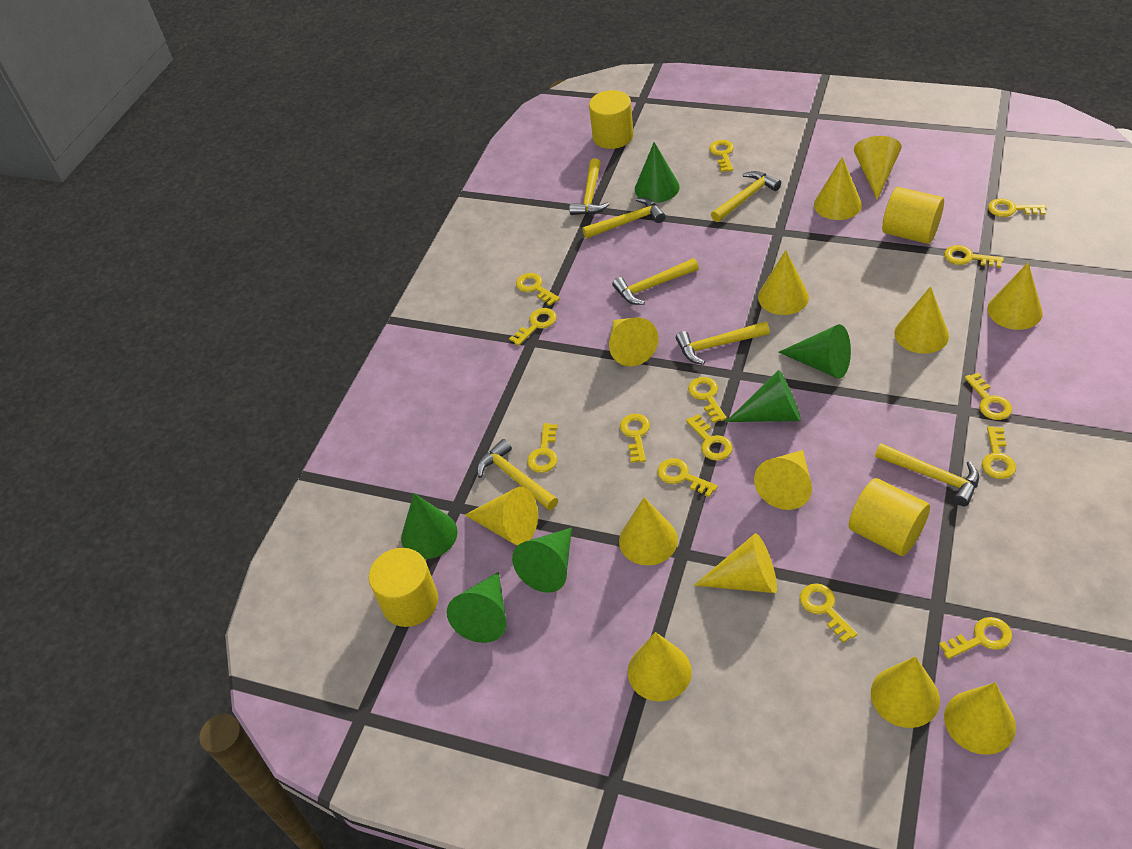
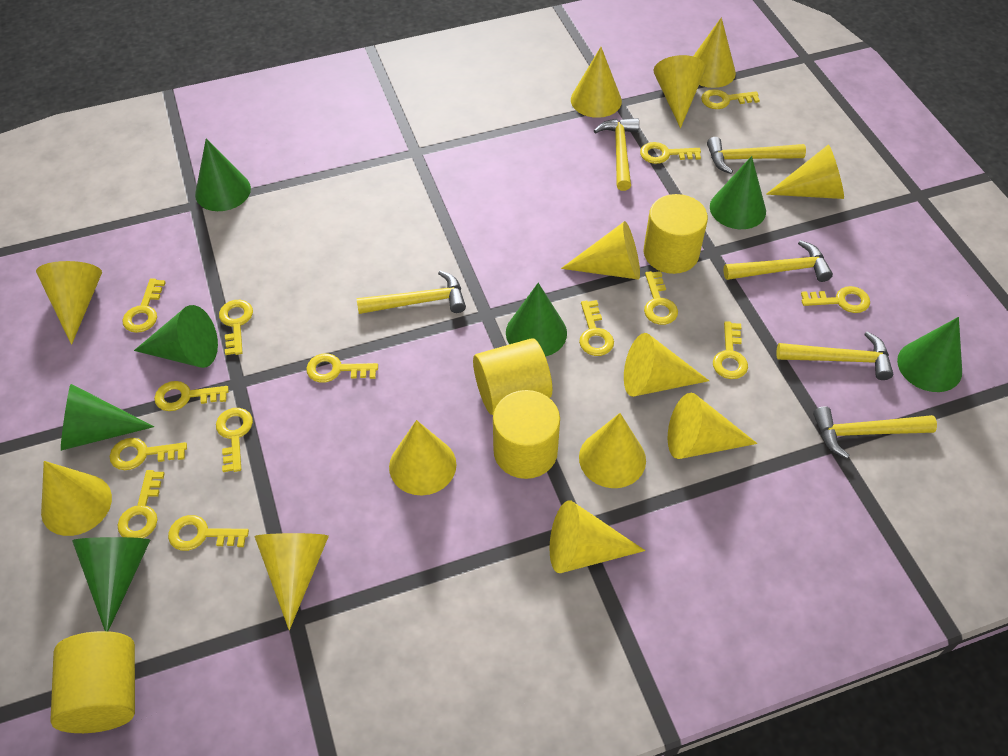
green cone: 6 -> 7
yellow hammer: 7 -> 6

